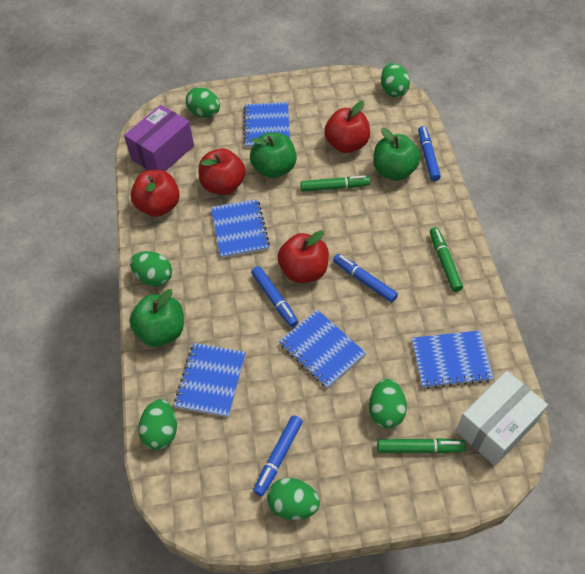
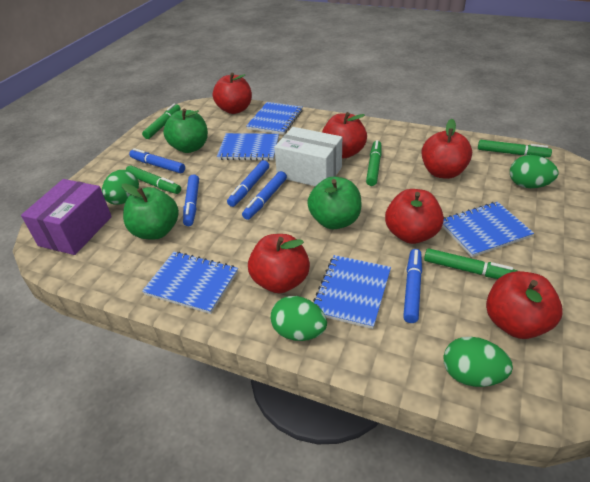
blue marker: 4 -> 5
green egg: 6 -> 4
green marker: 3 -> 5
red apple: 4 -> 6

